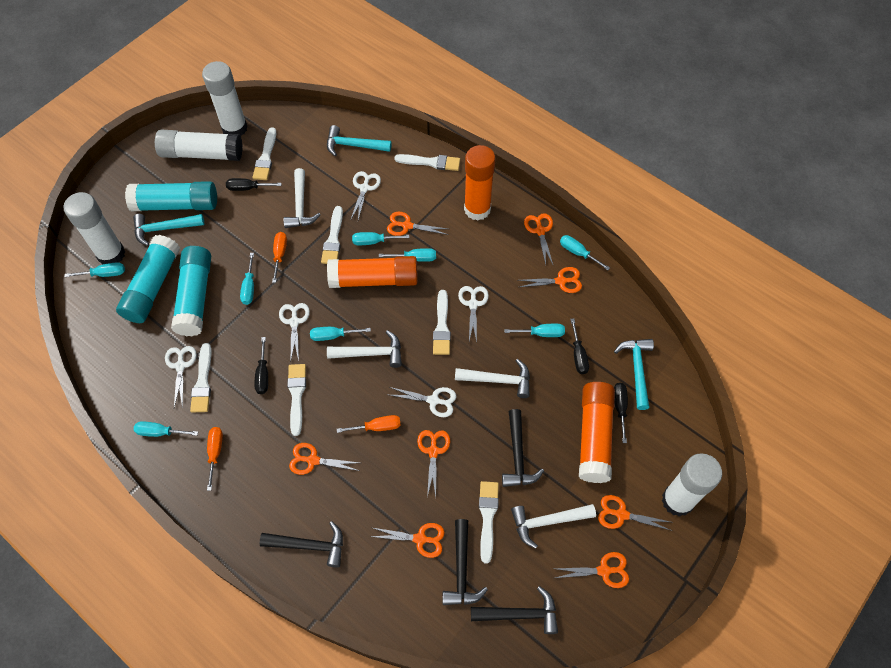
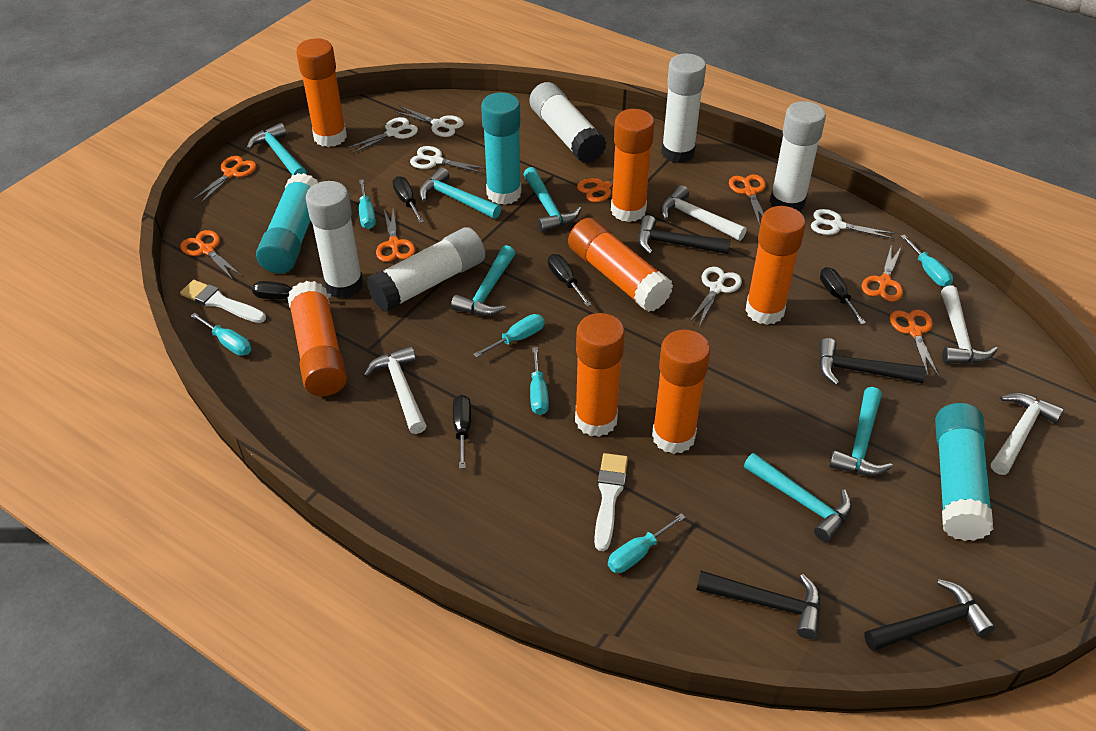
black screwdriver: 4 -> 5
orange glue stick: 3 -> 7
orange scissors: 8 -> 7
orange screwdriver: 3 -> 0
turquoise hammer: 3 -> 6
turquoise screwdriver: 8 -> 6
white brush: 7 -> 2
white glue stick: 4 -> 5

